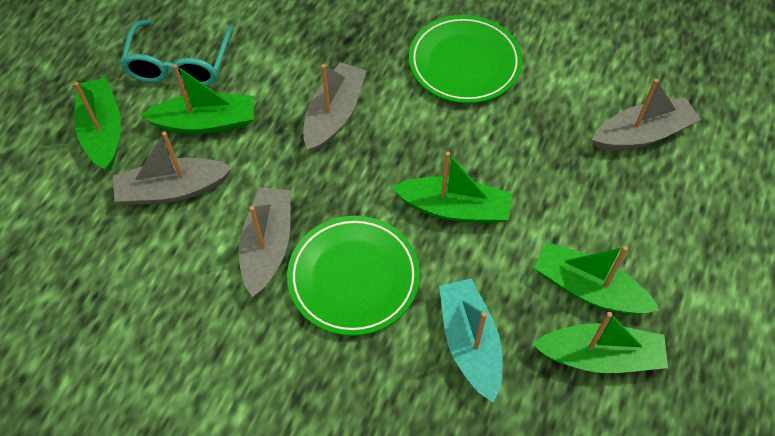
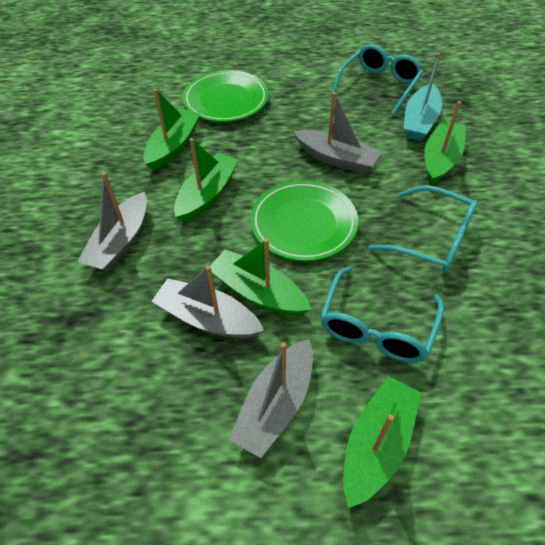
turquoise glasses: 1 -> 3

